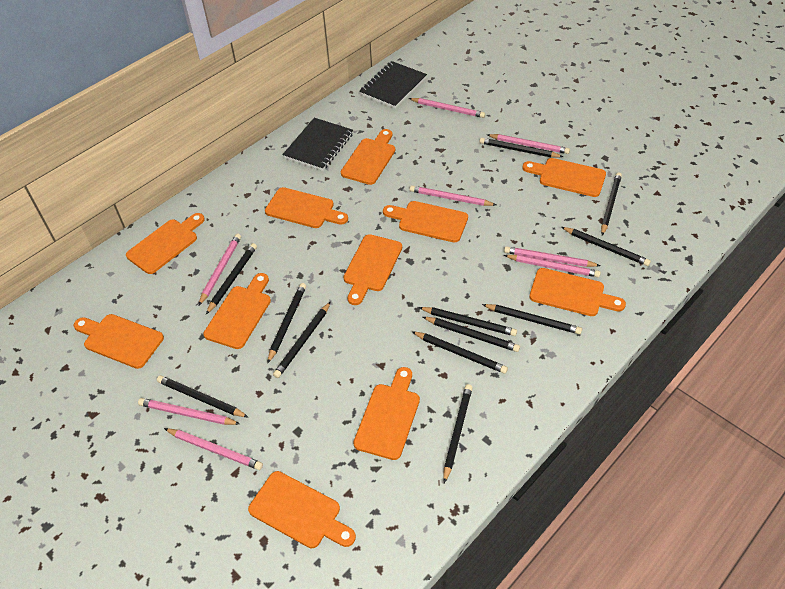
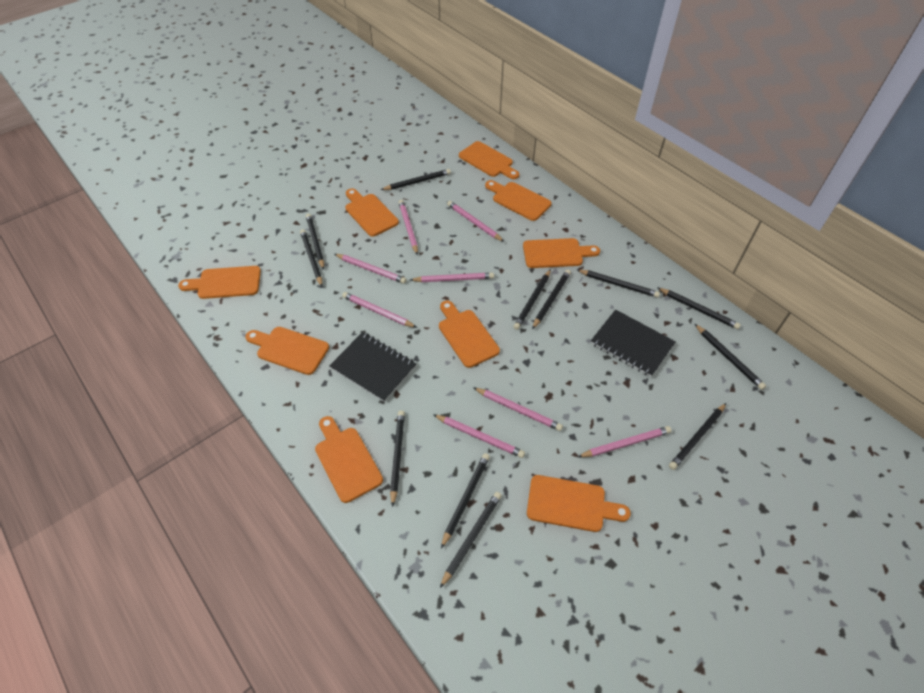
orange cutting board: 11 -> 9

